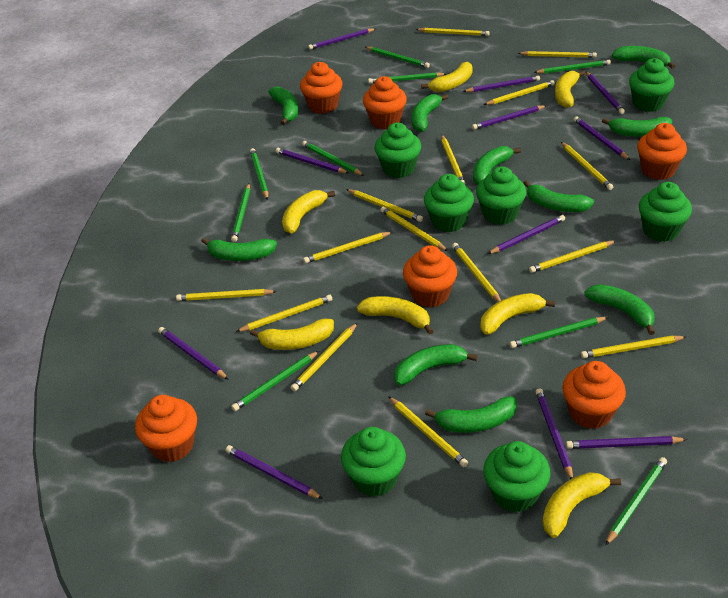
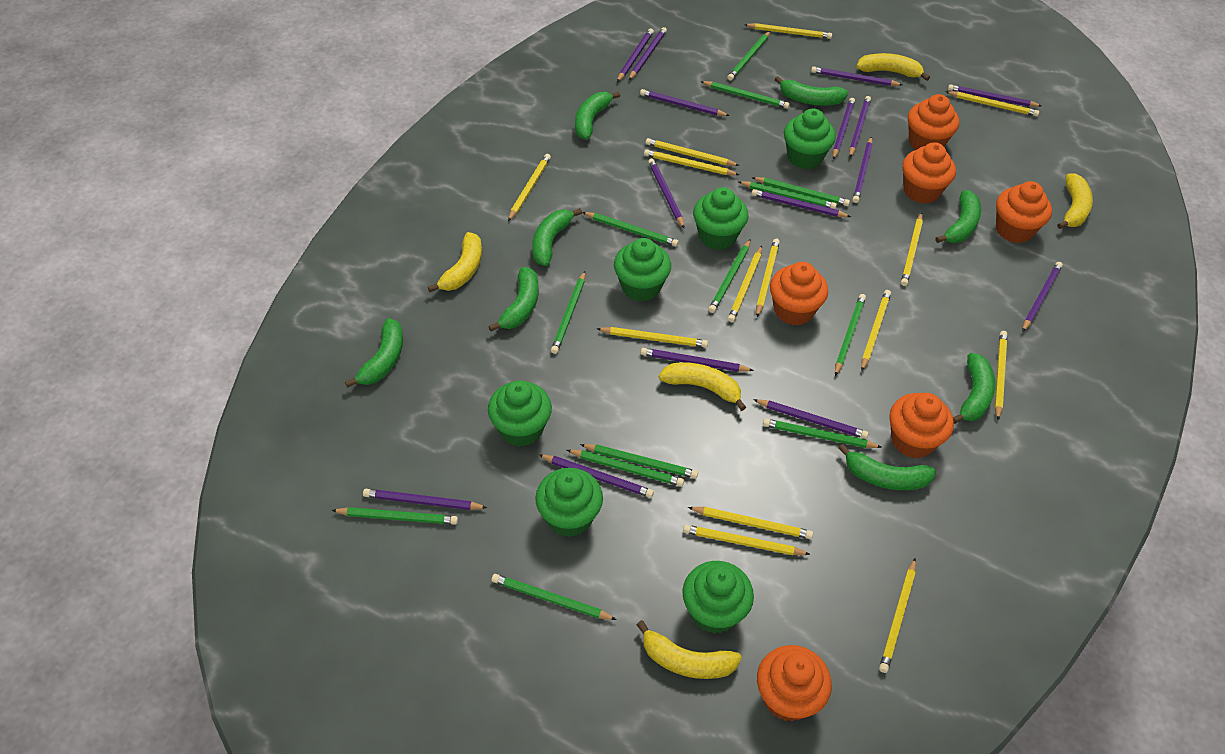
green banana: 10 -> 8
green cupcake: 7 -> 6
green pencil: 9 -> 13
purple pencil: 11 -> 15
yellow banana: 7 -> 5
yellow pencil: 15 -> 14

